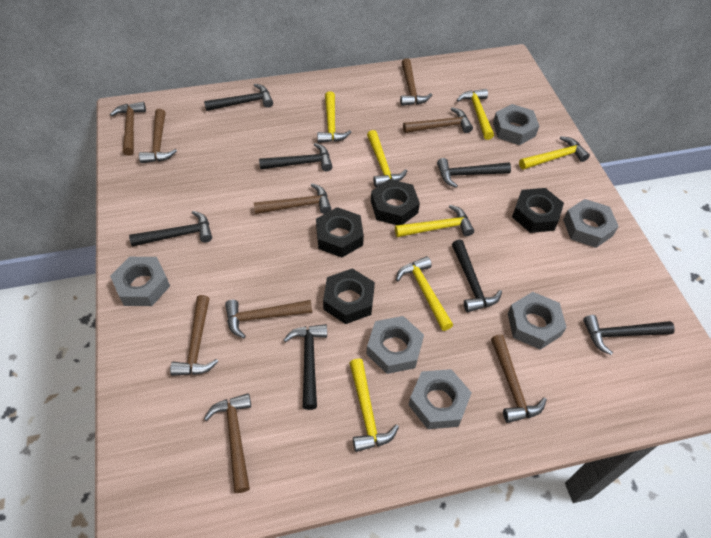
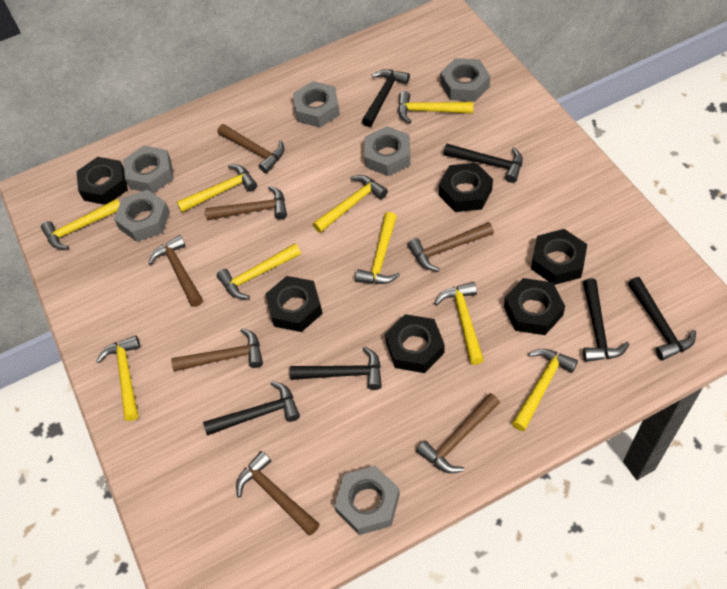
black hammer: 7 -> 6
black nut: 4 -> 6
brown hammer: 9 -> 7
yellow hammer: 7 -> 9

